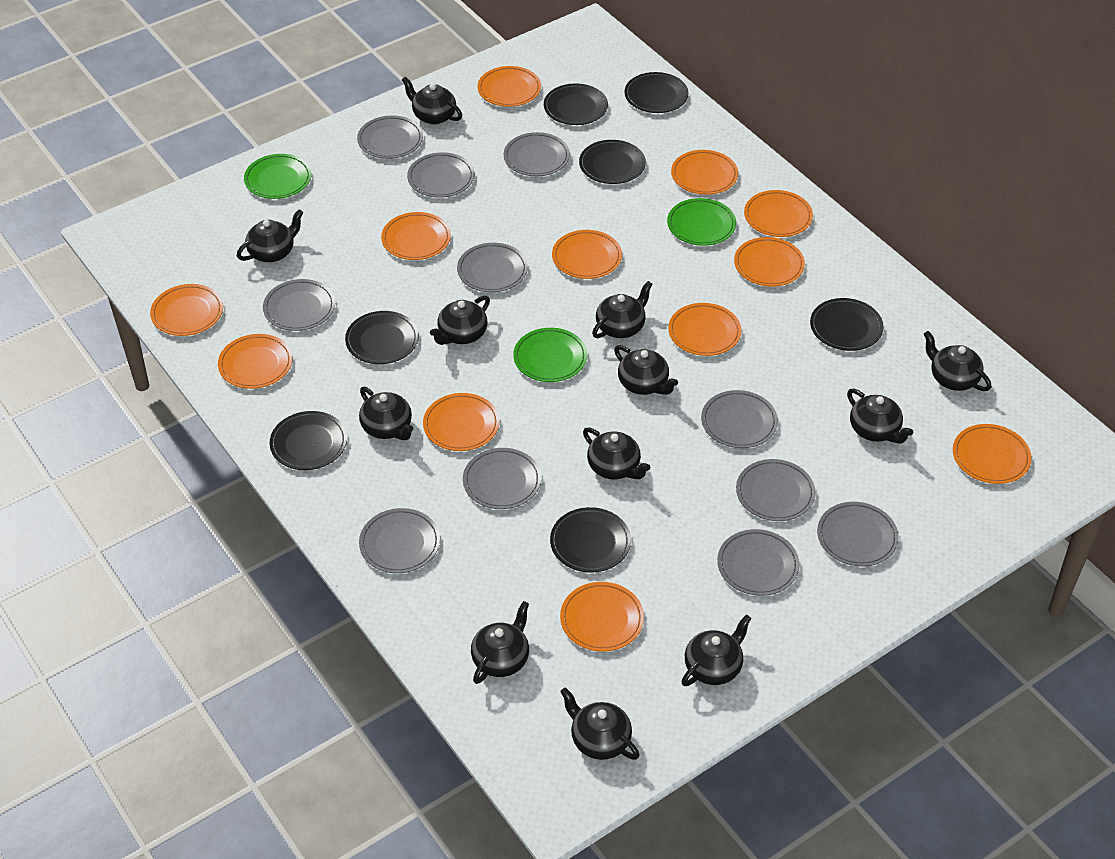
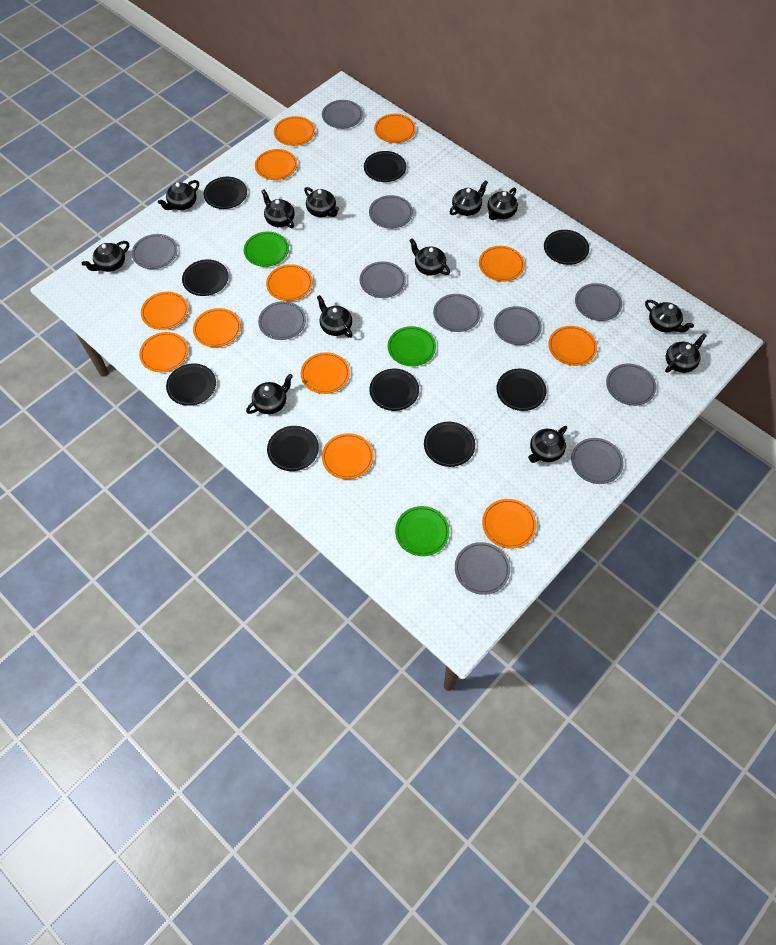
black plate: 7 -> 9

